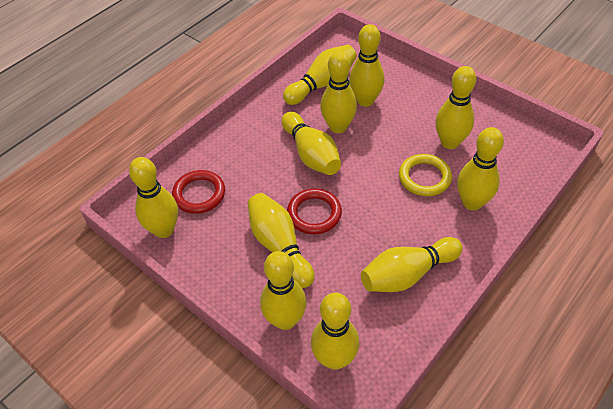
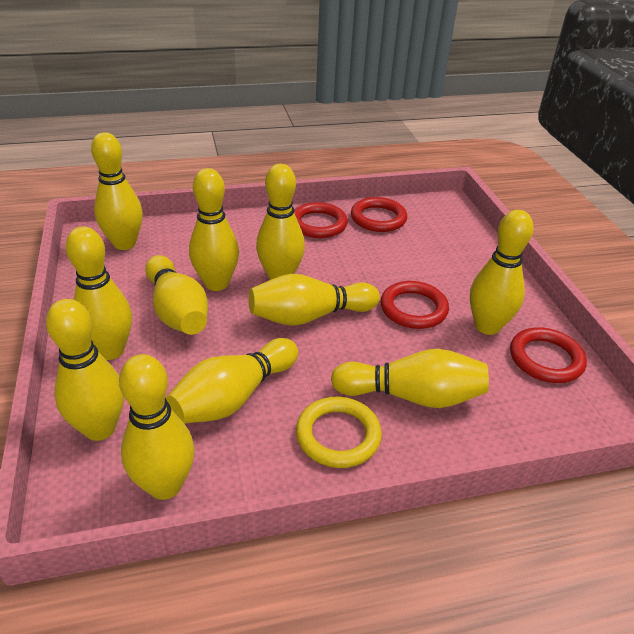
red ring: 2 -> 4

